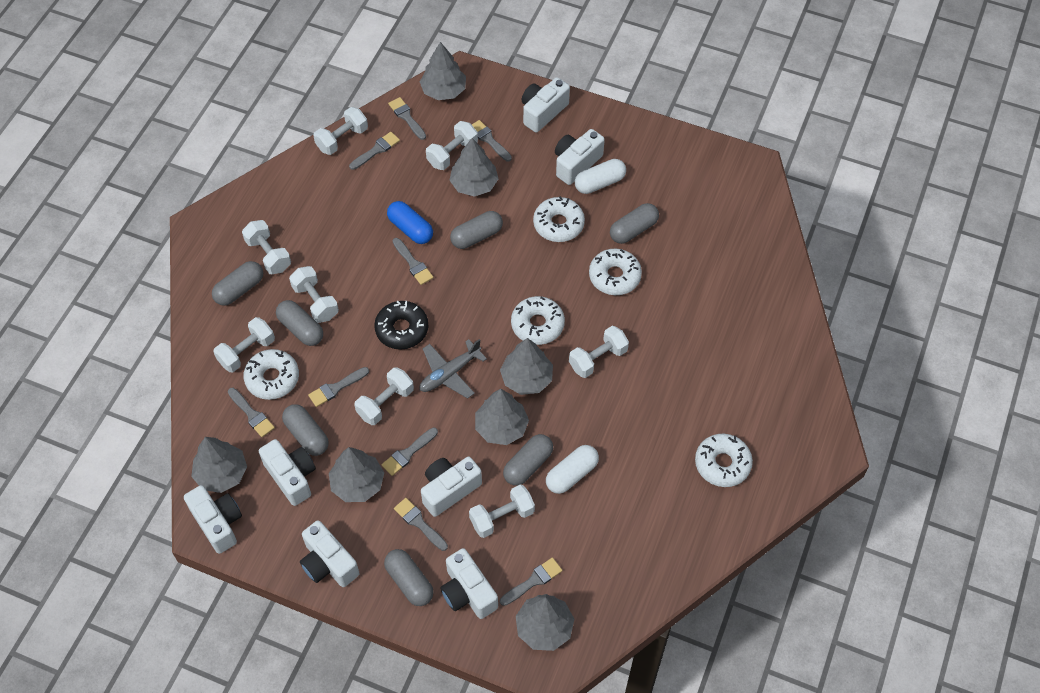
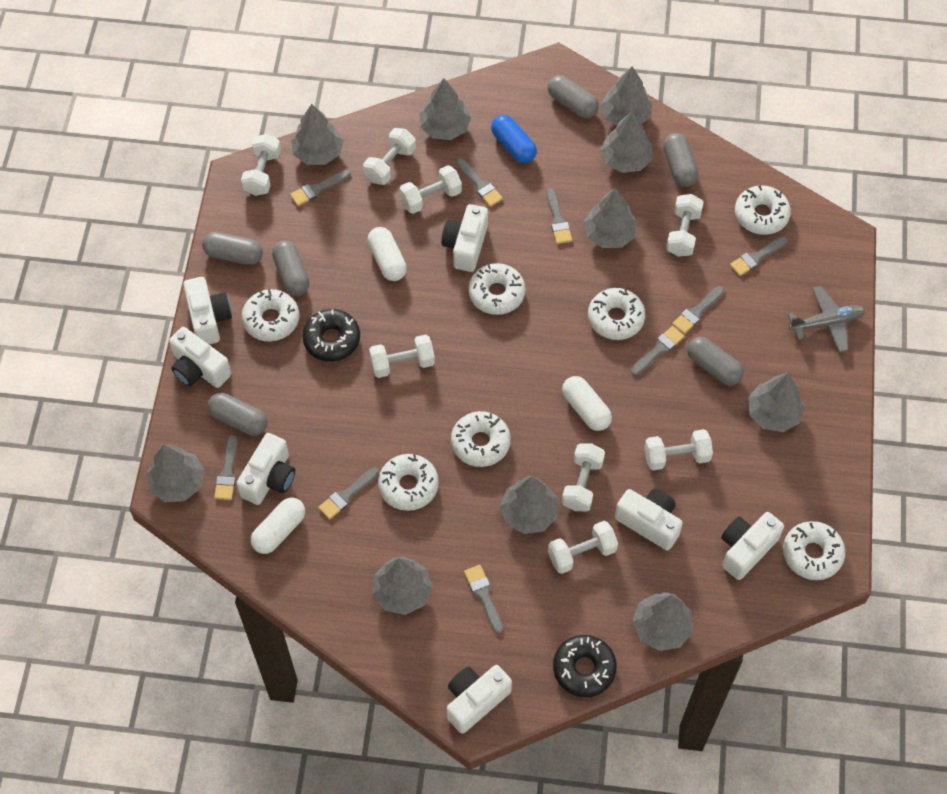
black donut: 1 -> 2
grey capsule: 7 -> 6
grey tree: 7 -> 10
white capsule: 2 -> 3
white donut: 5 -> 7

